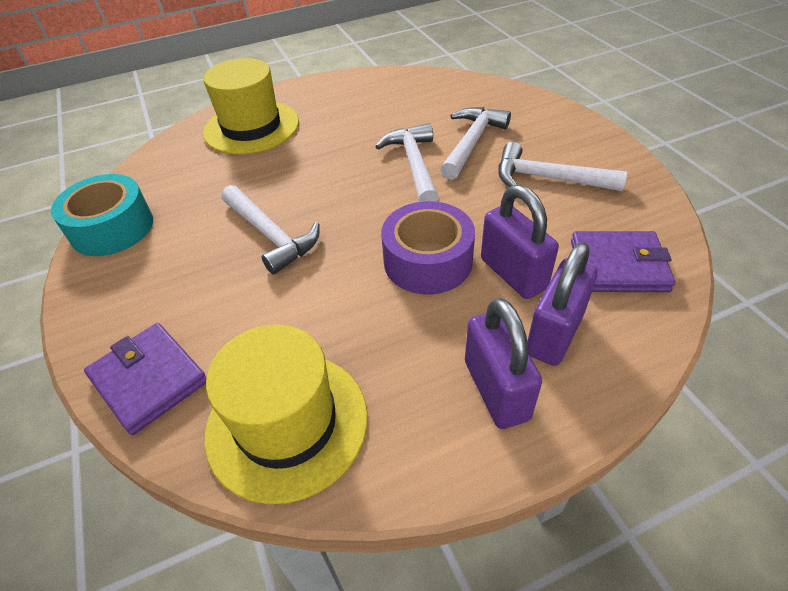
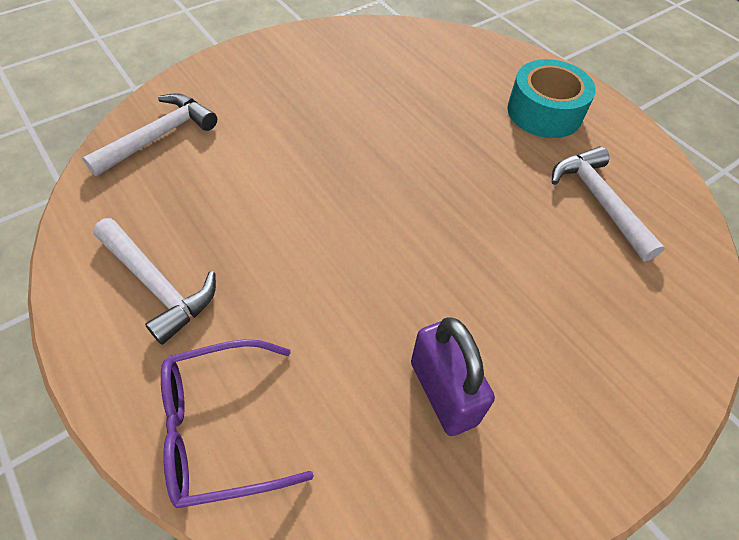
purple glasses: 0 -> 1
purple padlock: 3 -> 1
purple tape: 1 -> 0
purple wallet: 2 -> 0
white hammer: 4 -> 3
yellow hat: 2 -> 0

